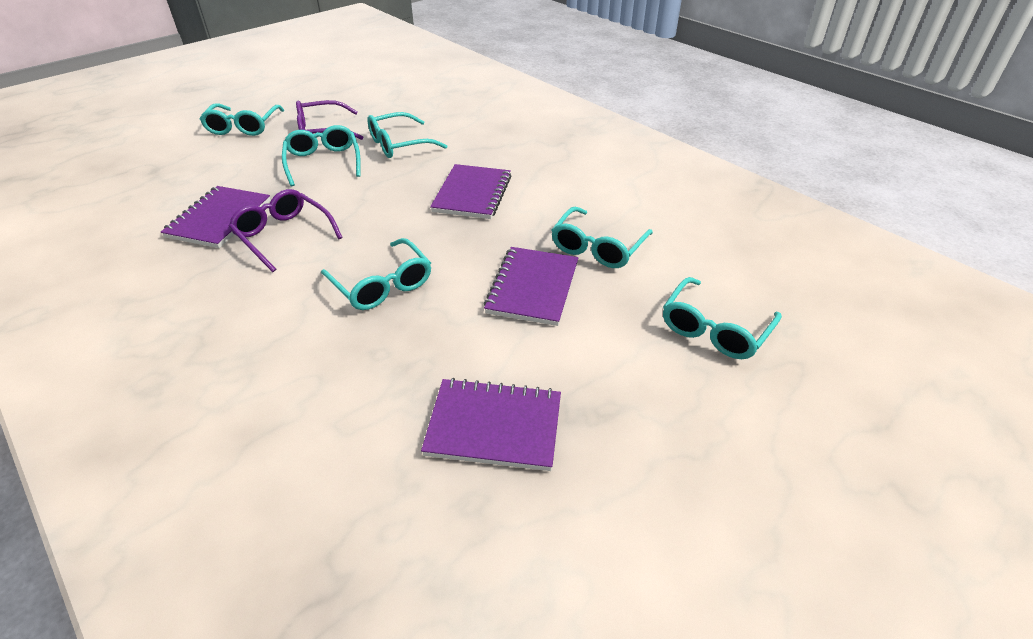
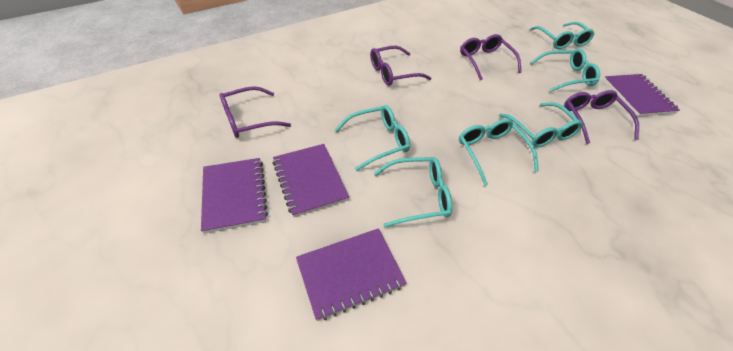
purple glasses: 2 -> 4

